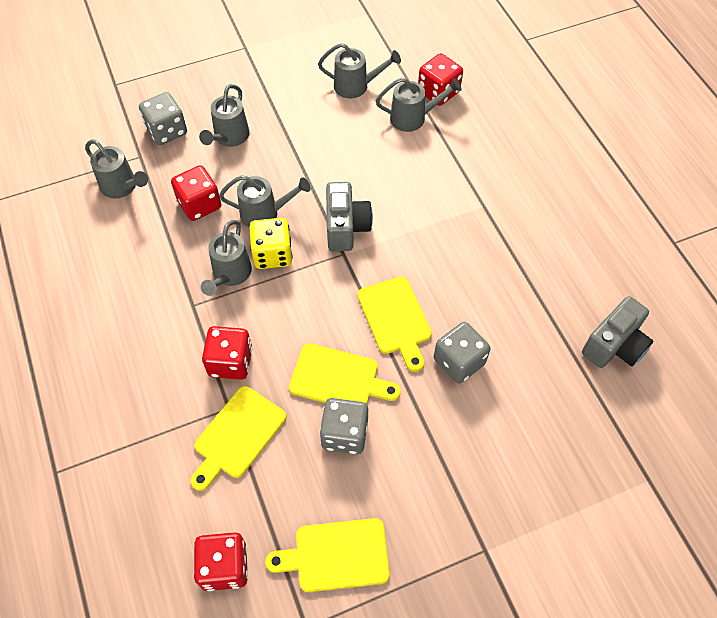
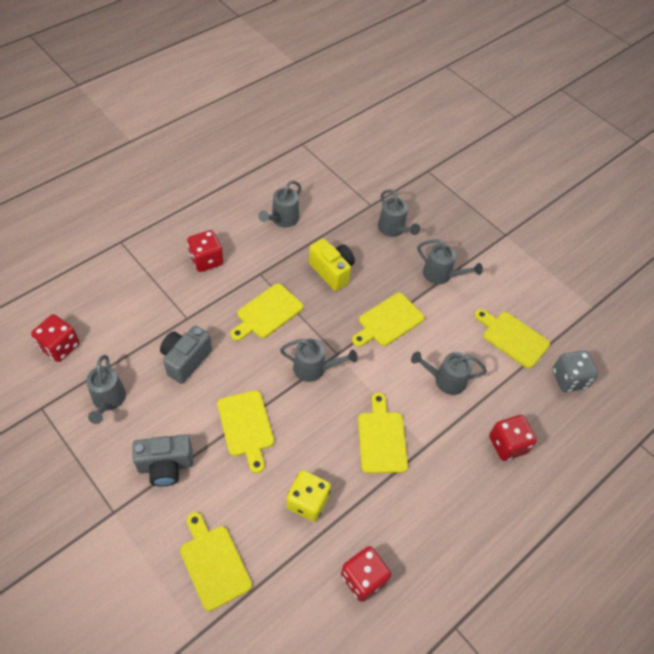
grey dice: 3 -> 1
yellow camera: 0 -> 1
yellow cutting board: 4 -> 6

